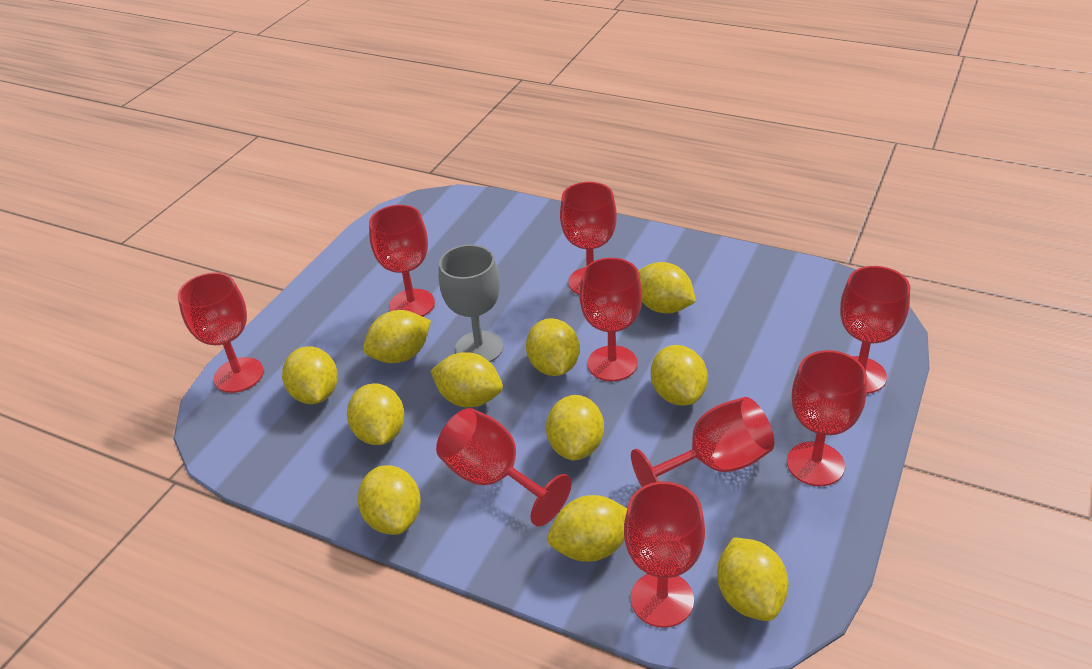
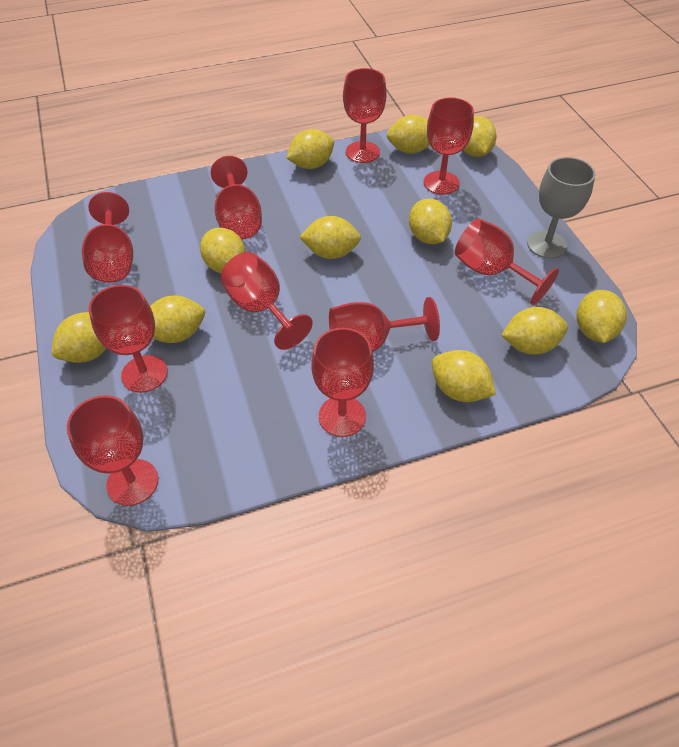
red goblet: 9 -> 10

